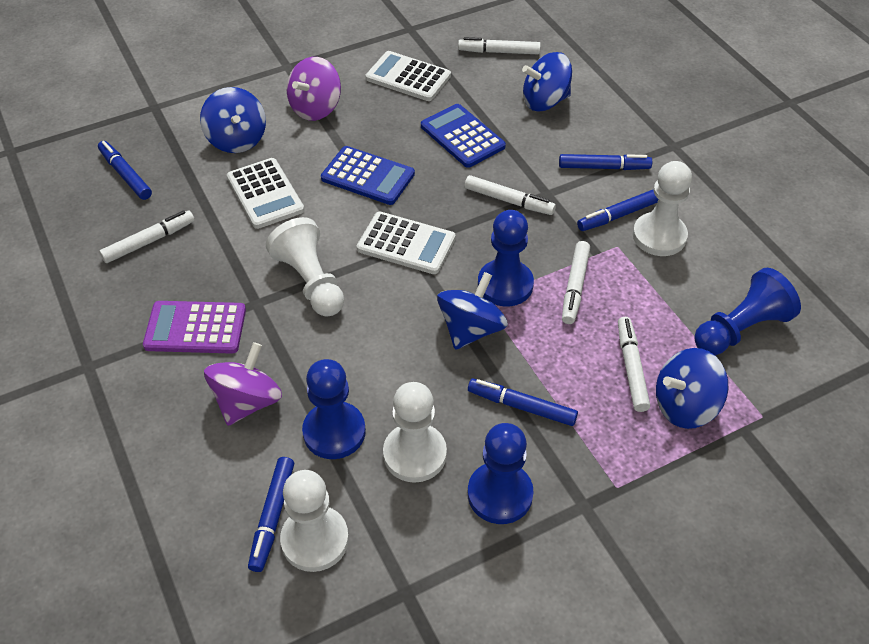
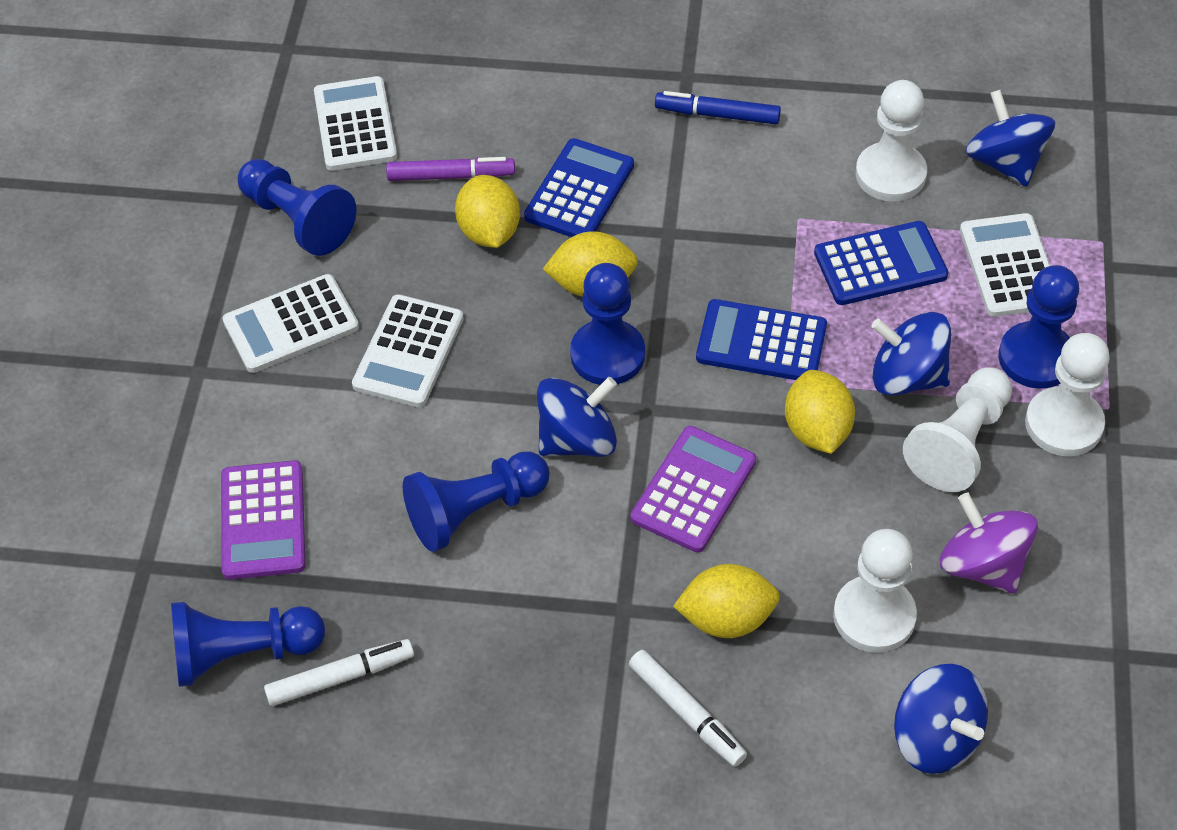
blue calculator: 2 -> 3
blue marker: 5 -> 1
blue pawn: 4 -> 5
purple calculator: 1 -> 2
purple marker: 0 -> 1
purple spinning top: 2 -> 1
white calculator: 3 -> 4
white marker: 5 -> 2
yellow lemon: 0 -> 4

